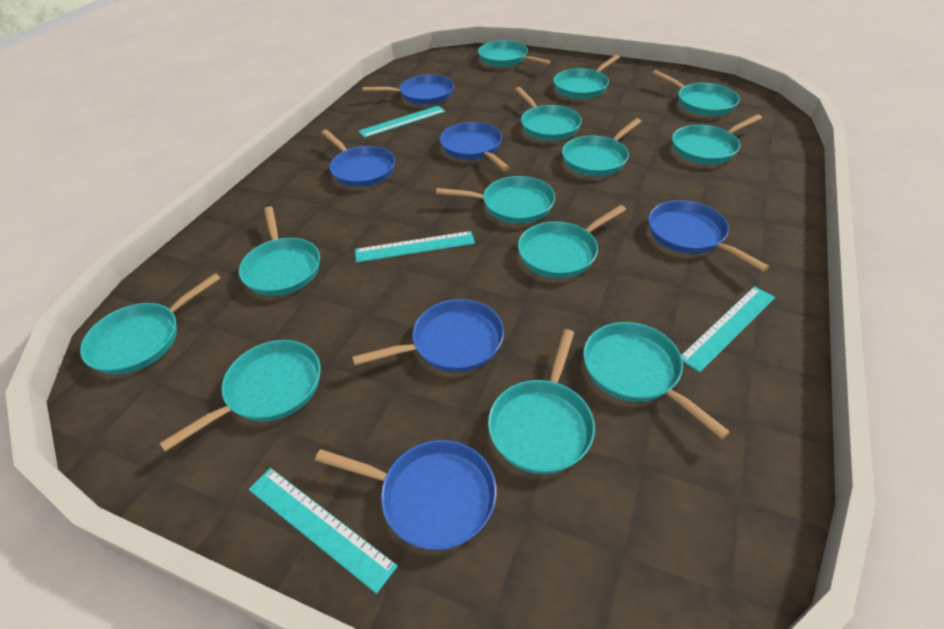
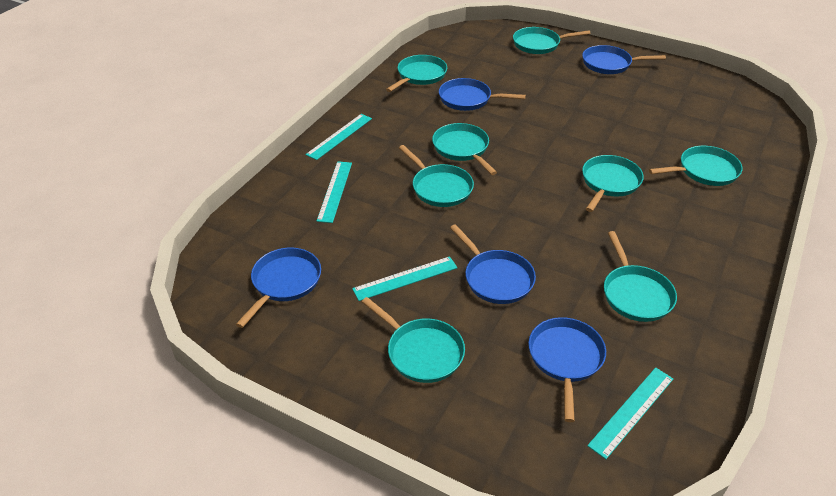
blue pan: 6 -> 5
turquoise pan: 13 -> 8

